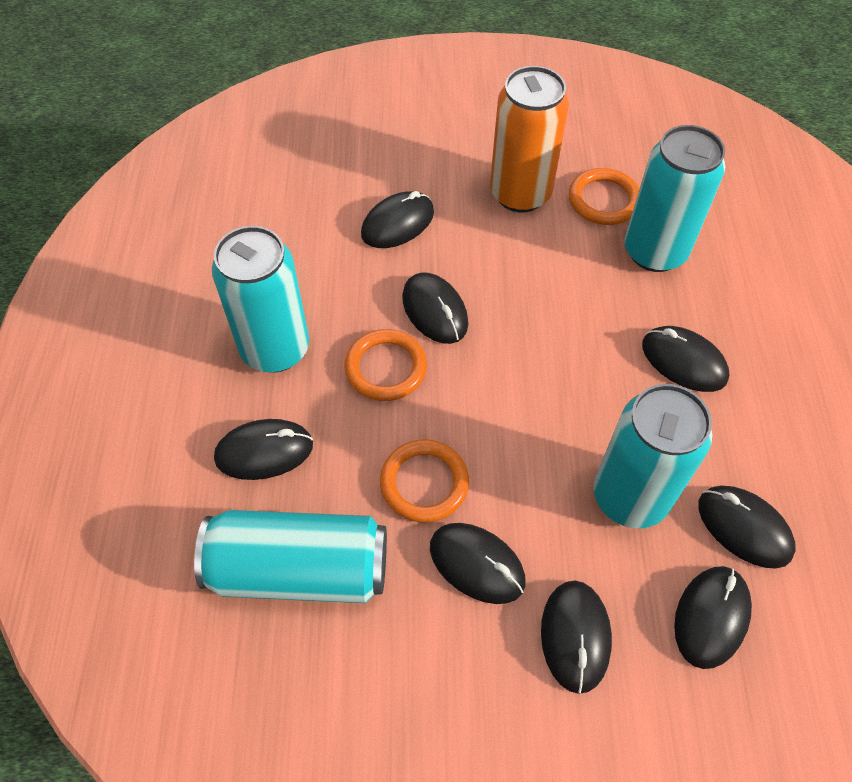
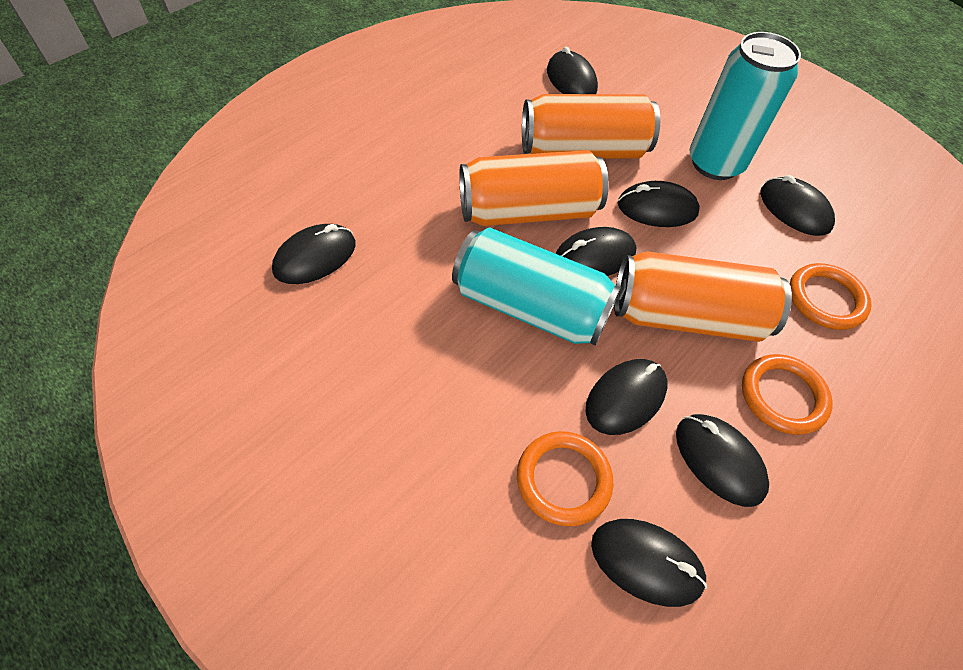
orange can: 1 -> 3
turquoise can: 4 -> 2

